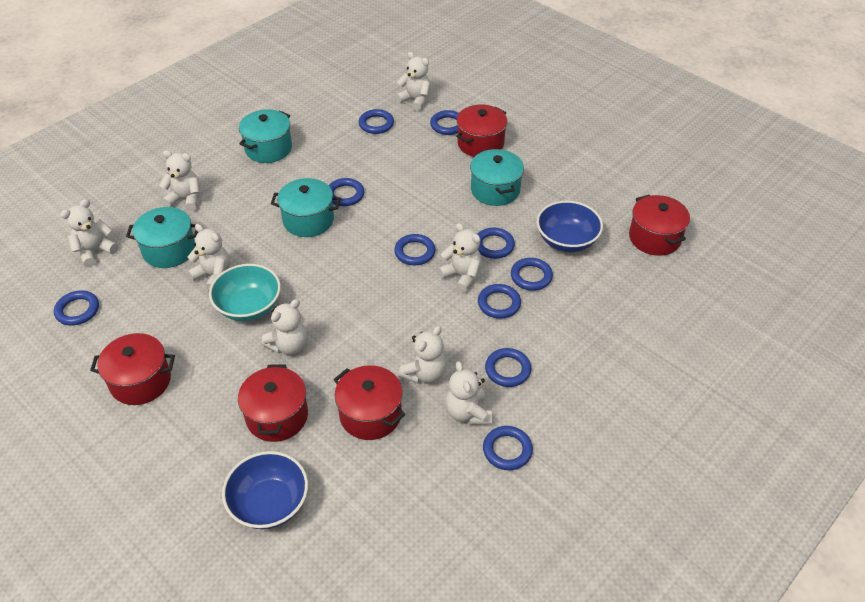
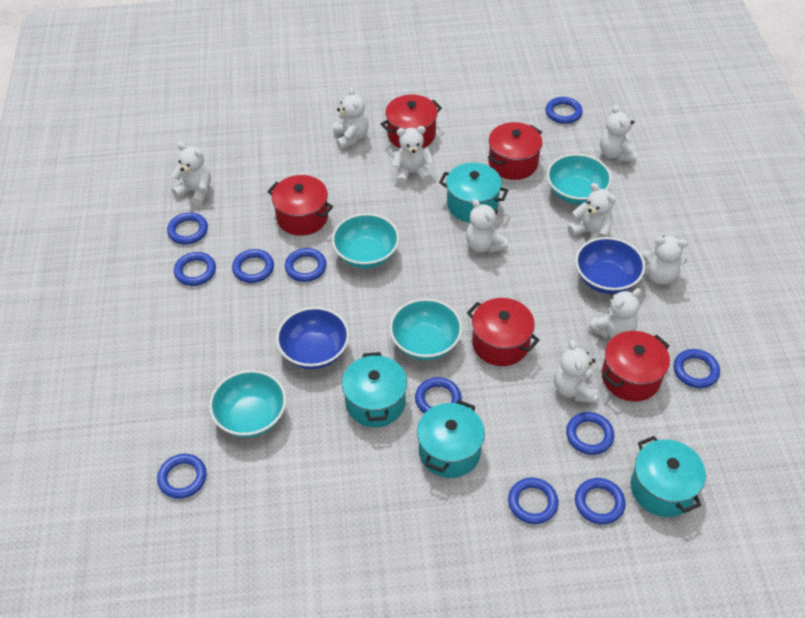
blue ring: 10 -> 11
turquoise bowl: 1 -> 4
white teddy bear: 8 -> 9

